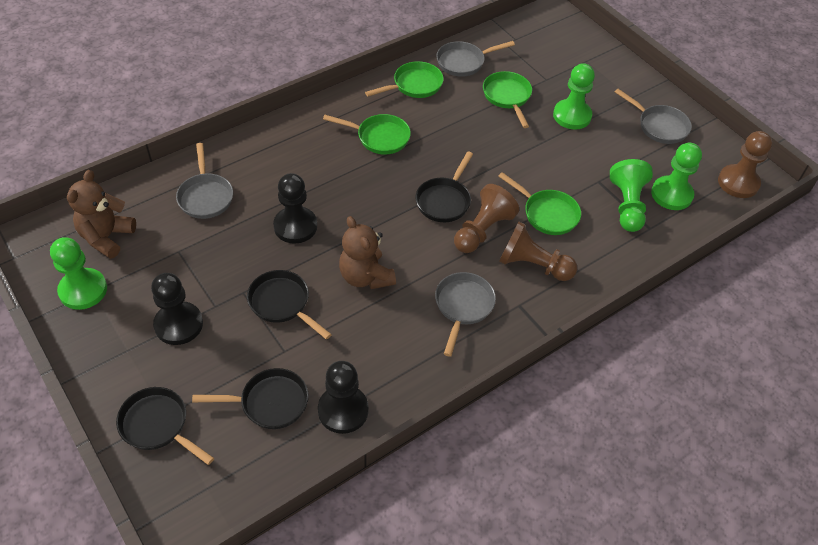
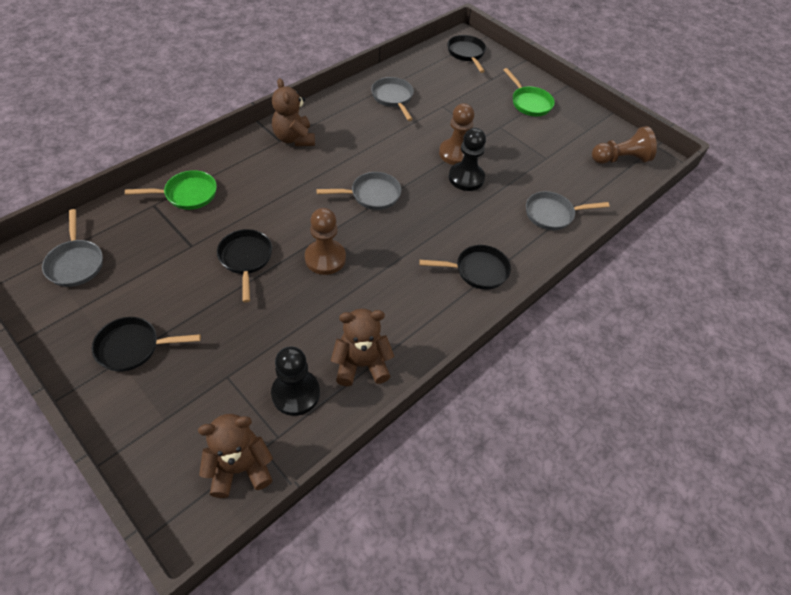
black pawn: 3 -> 2
brown teddy bear: 2 -> 3
green pan: 4 -> 2
green pawn: 4 -> 0

